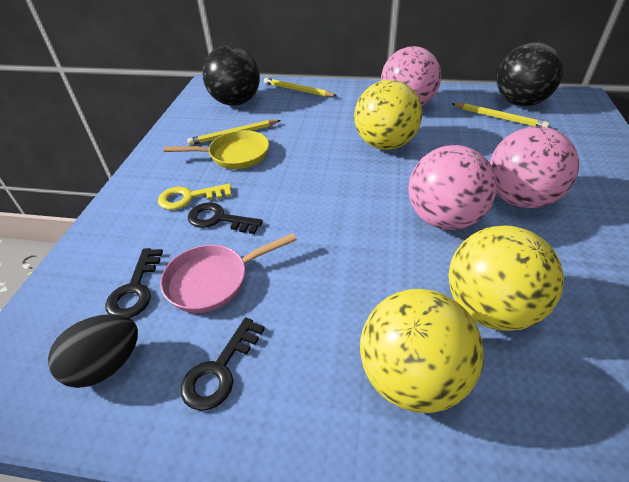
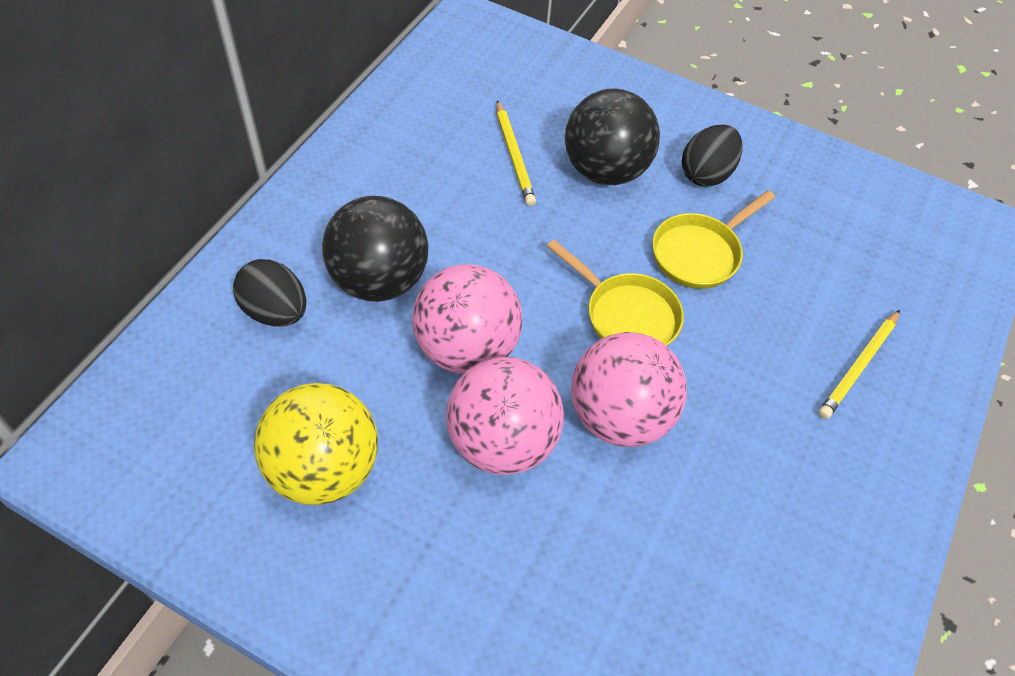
black egg: 1 -> 2
black key: 3 -> 0
pink pan: 1 -> 0
yellow ball: 3 -> 1
yellow key: 1 -> 0
yellow pan: 1 -> 2
yellow pencil: 3 -> 2

